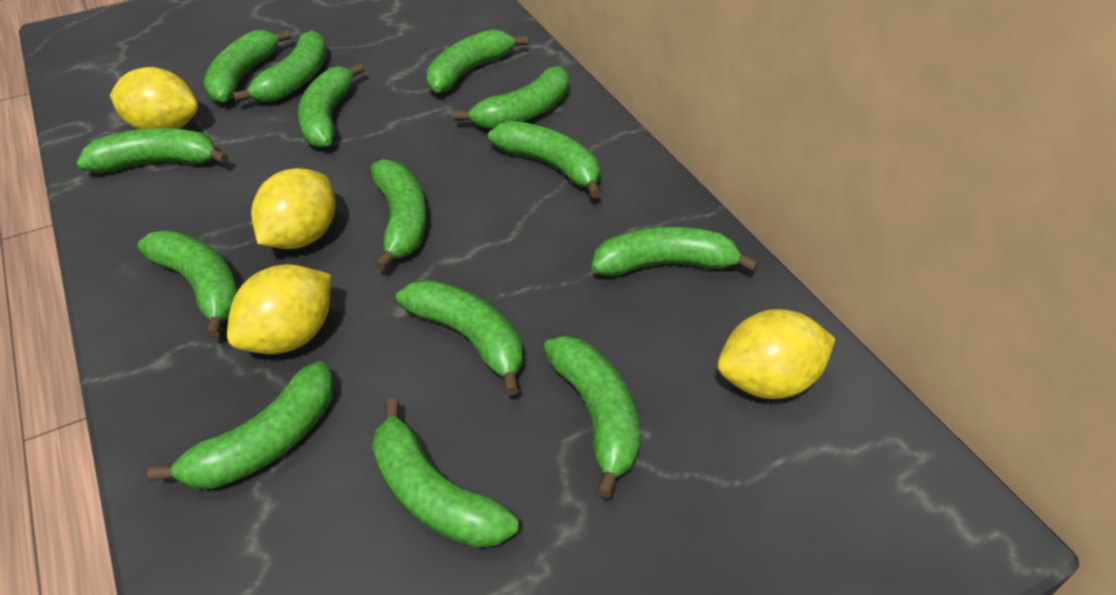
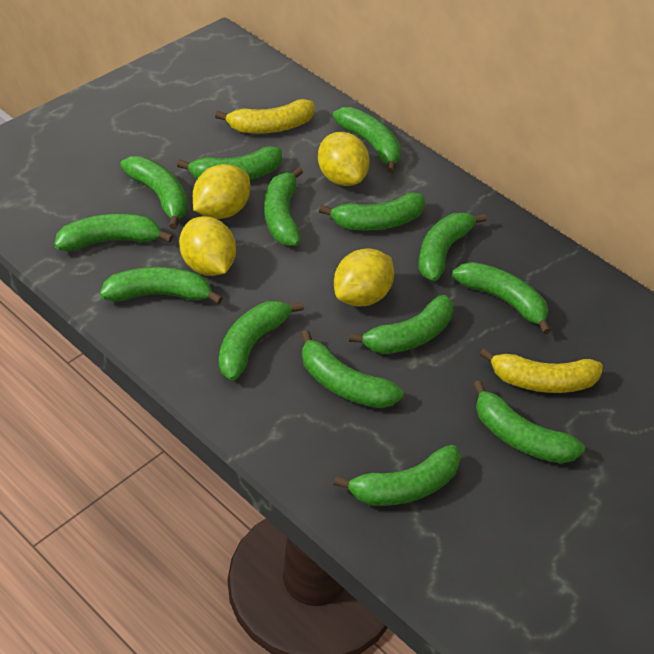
yellow banana: 0 -> 2

